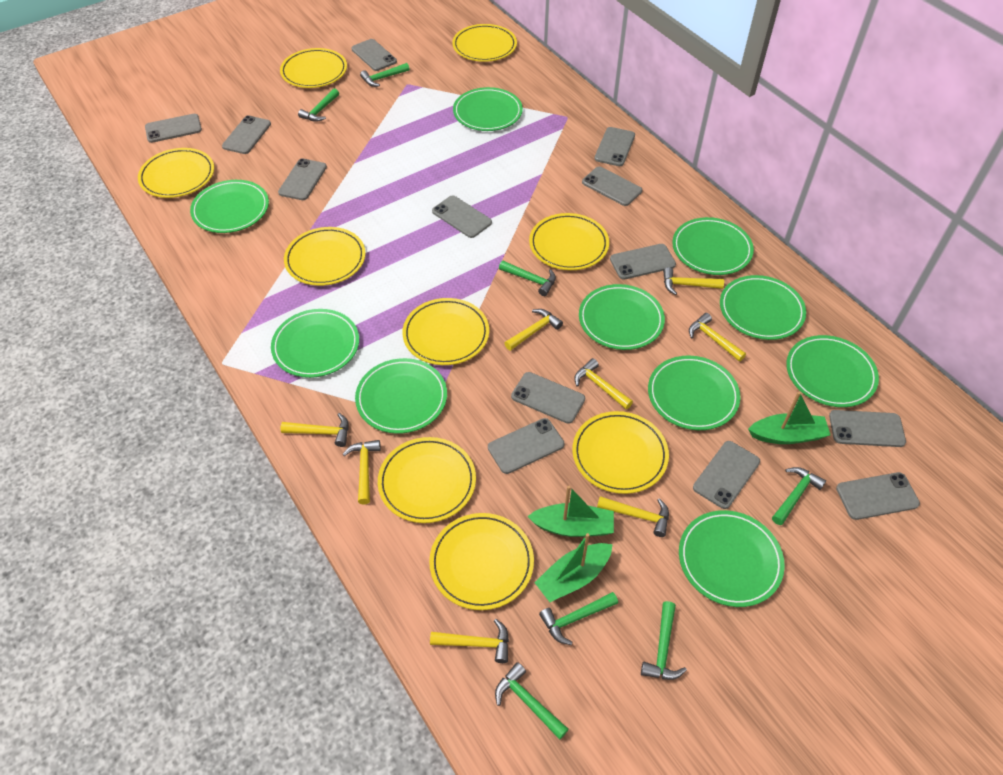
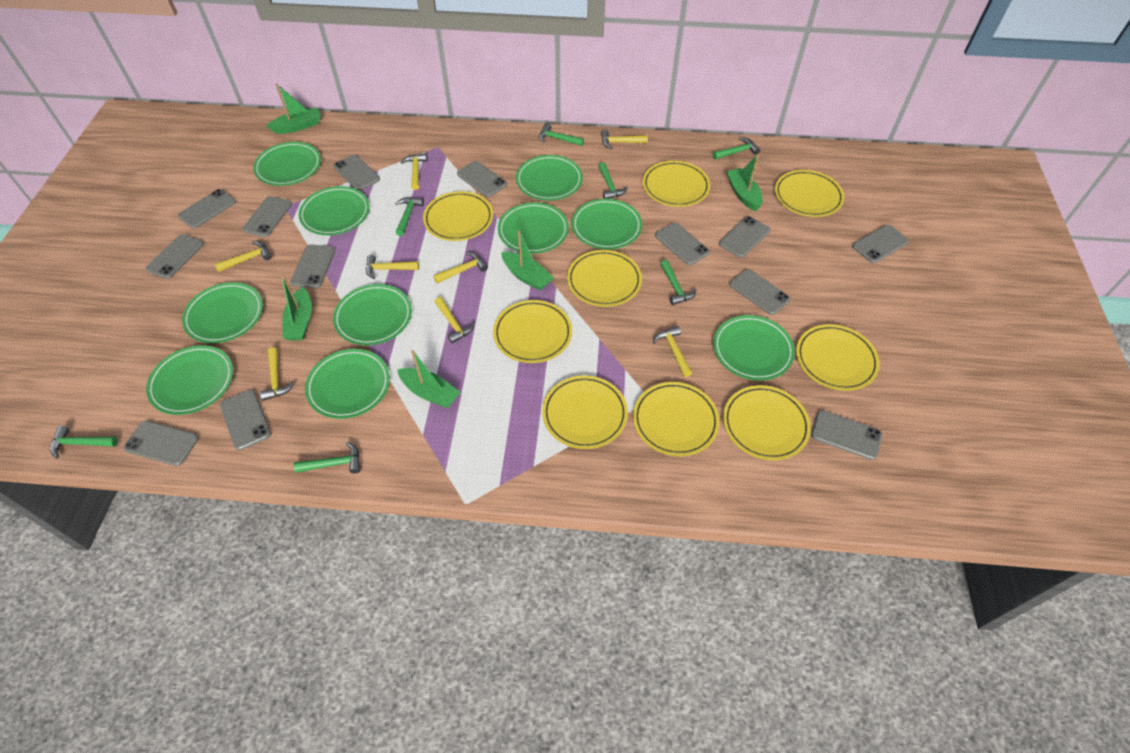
green boat: 3 -> 5

